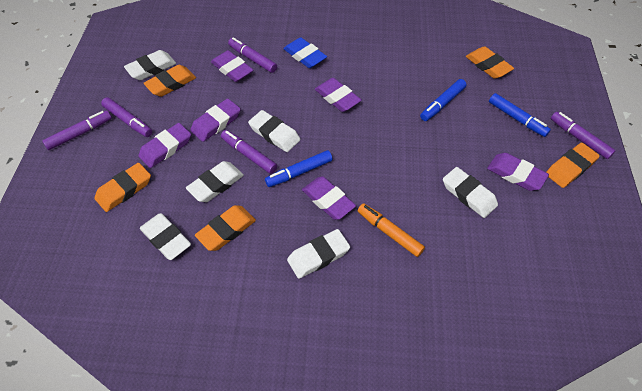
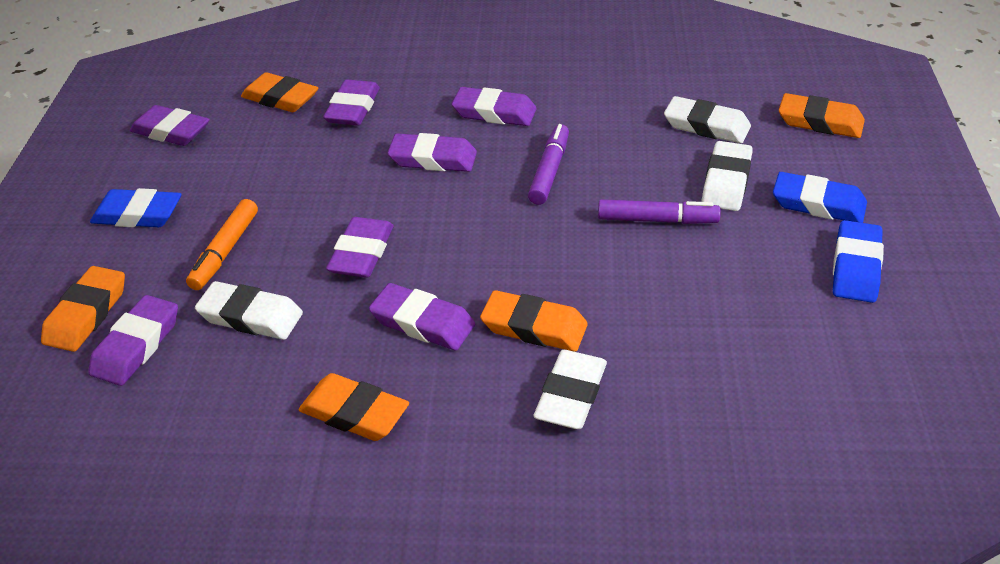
blue eraser: 1 -> 3
blue marker: 3 -> 0
purple eraser: 6 -> 7
purple marker: 5 -> 2
white eraser: 6 -> 4

